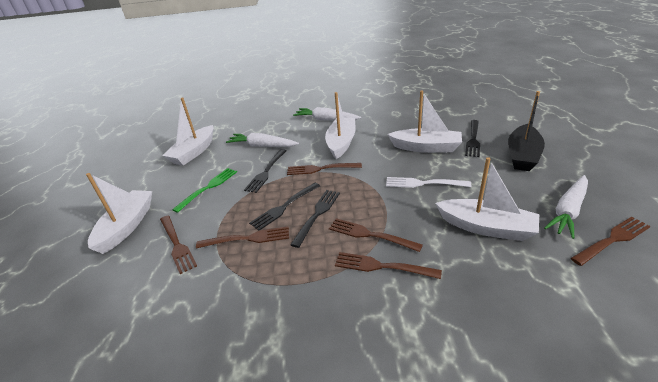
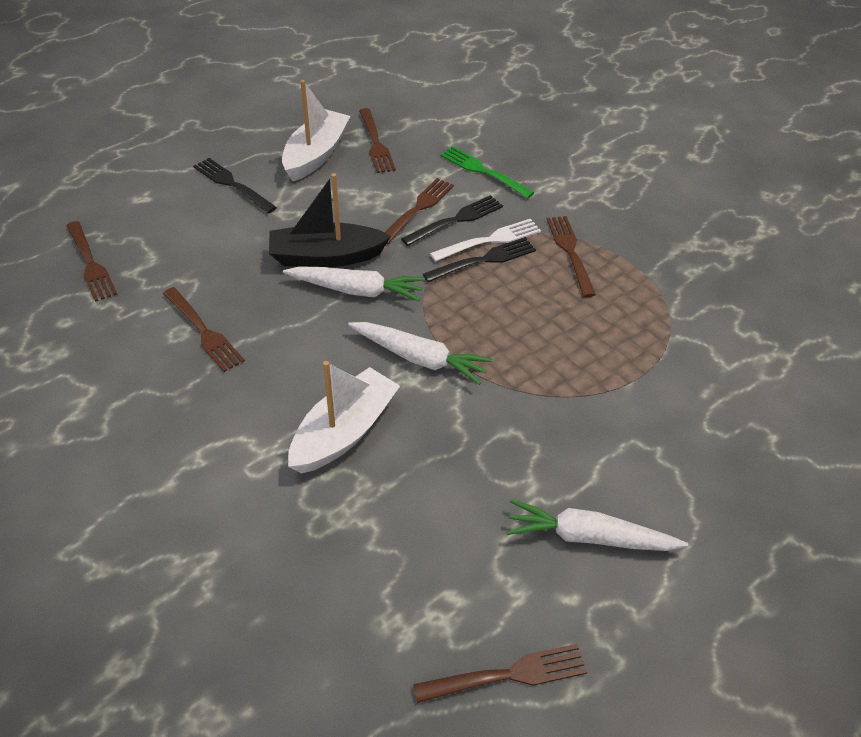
black fork: 4 -> 3
white boat: 5 -> 2

